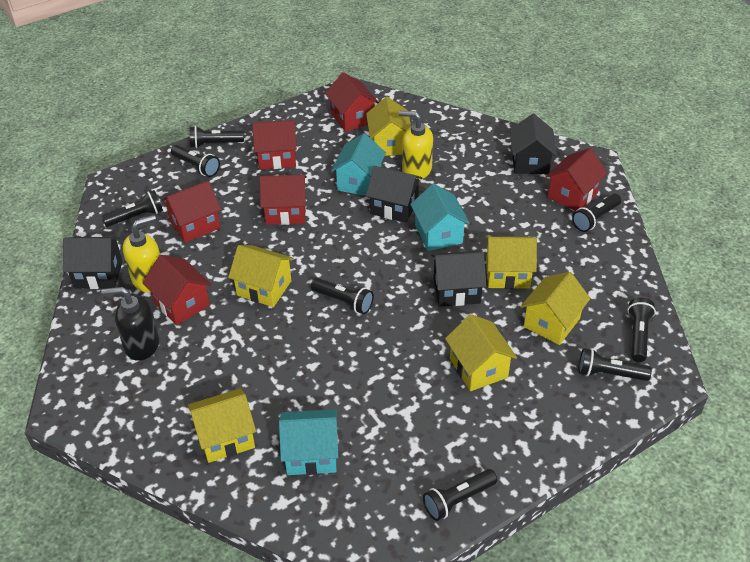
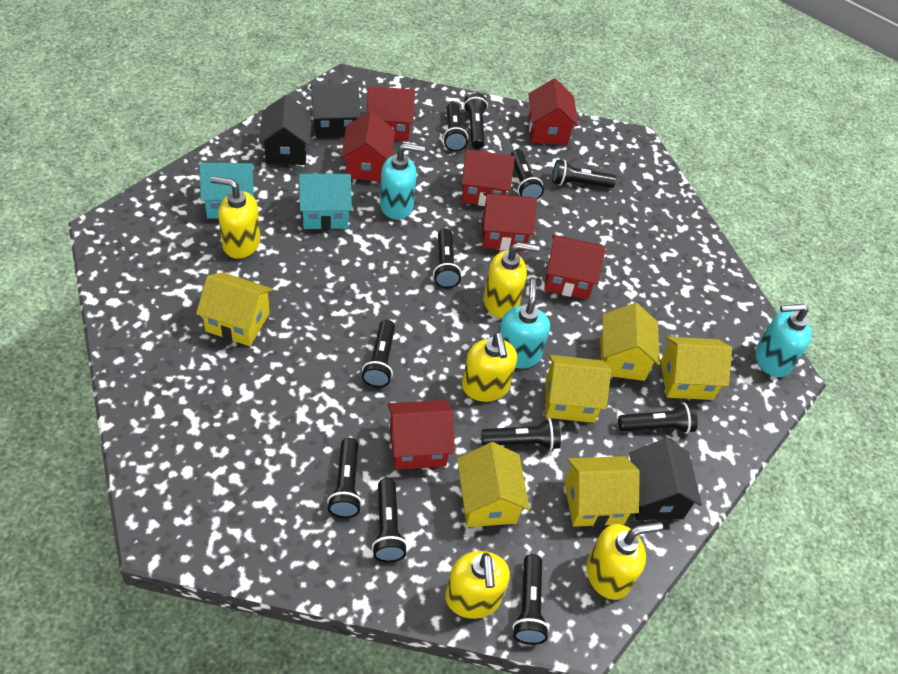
black flashlight: 8 -> 11
black house: 4 -> 3
black soap dispenser: 1 -> 0
red house: 6 -> 7
turquoise house: 3 -> 2
turquoise soap dispenser: 0 -> 3
yellow soap dispenser: 2 -> 5

